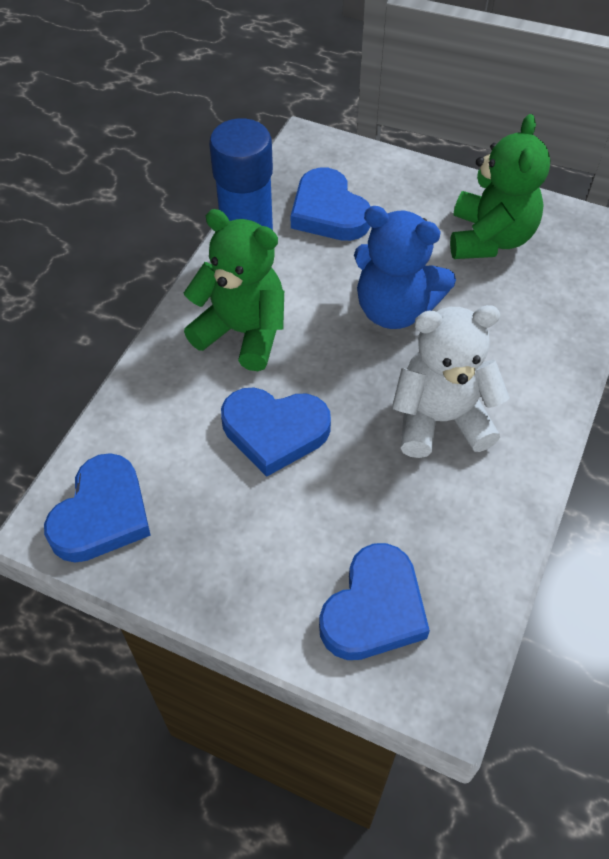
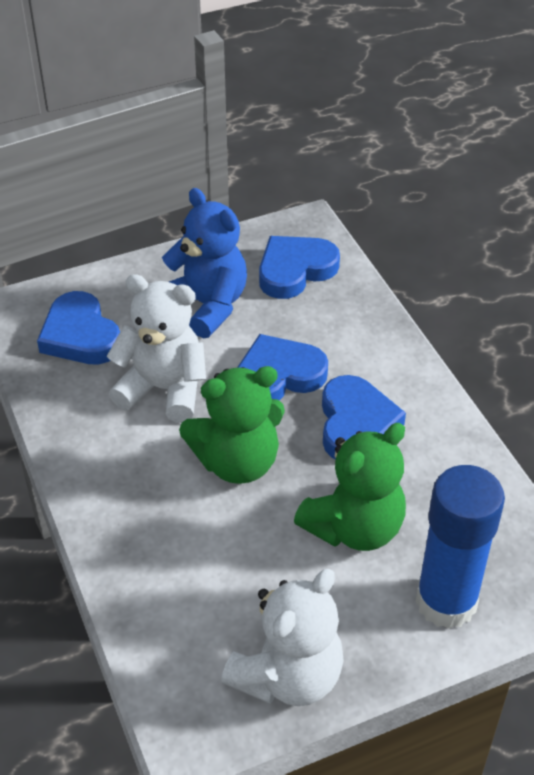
white teddy bear: 1 -> 2

